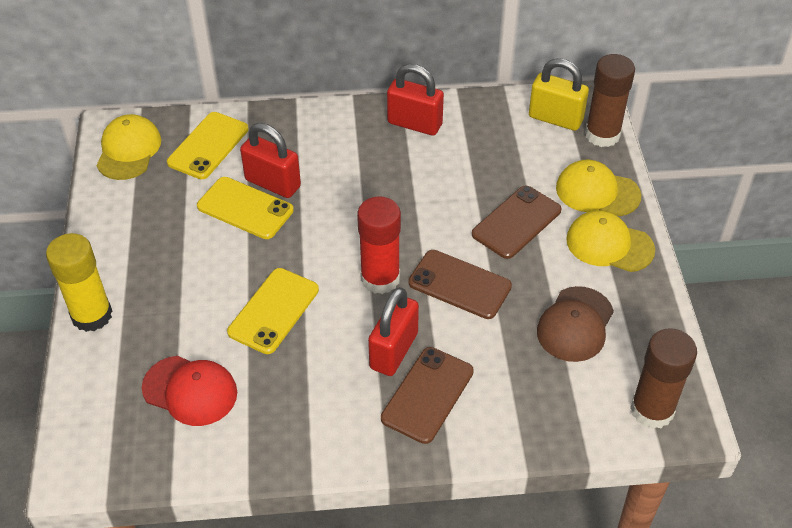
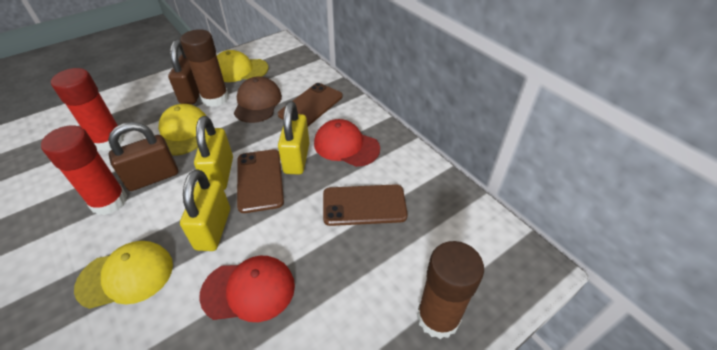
brown padlock: 0 -> 2
red cap: 1 -> 2
red glue stick: 1 -> 2
red padlock: 3 -> 0
yellow glue stick: 1 -> 0
yellow padlock: 1 -> 3
yellow phone: 3 -> 0

